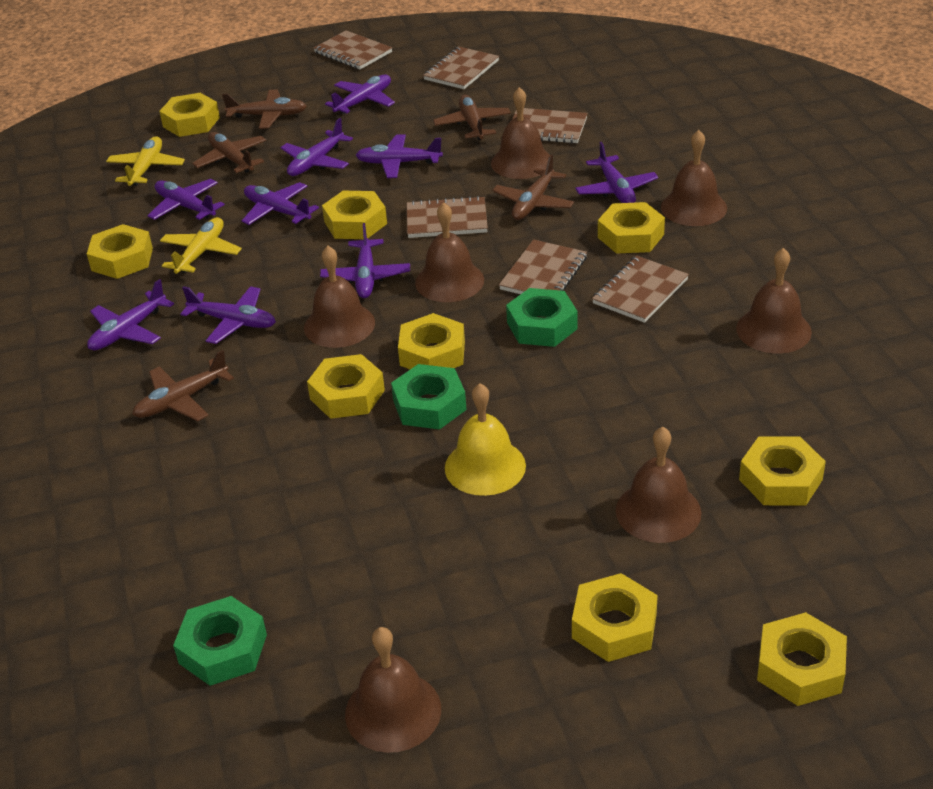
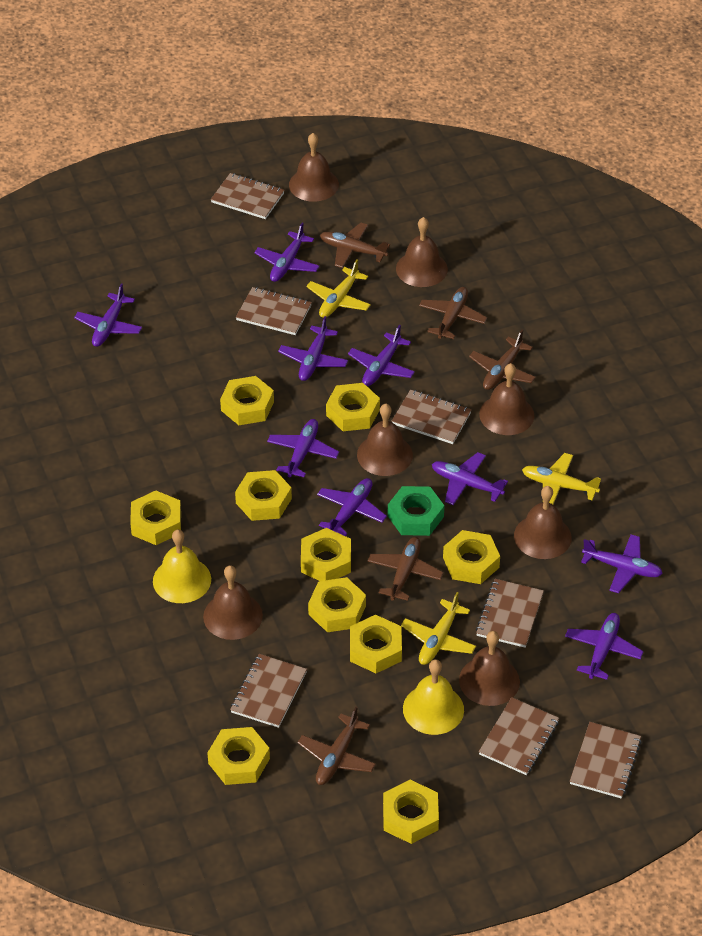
brown notebook: 6 -> 7
green nut: 3 -> 1
yellow bell: 1 -> 2
yellow nut: 9 -> 10
yellow plane: 2 -> 3

